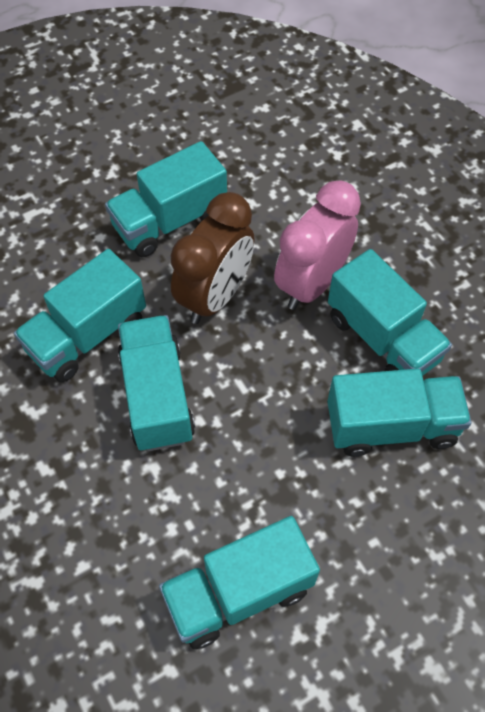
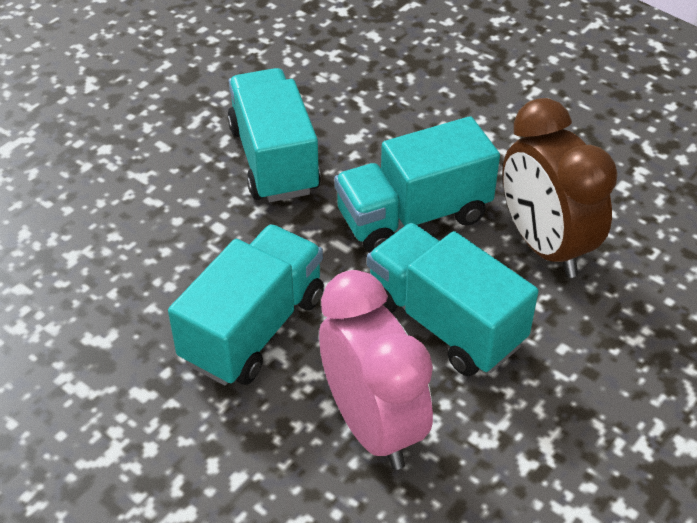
turquoise truck: 6 -> 4

